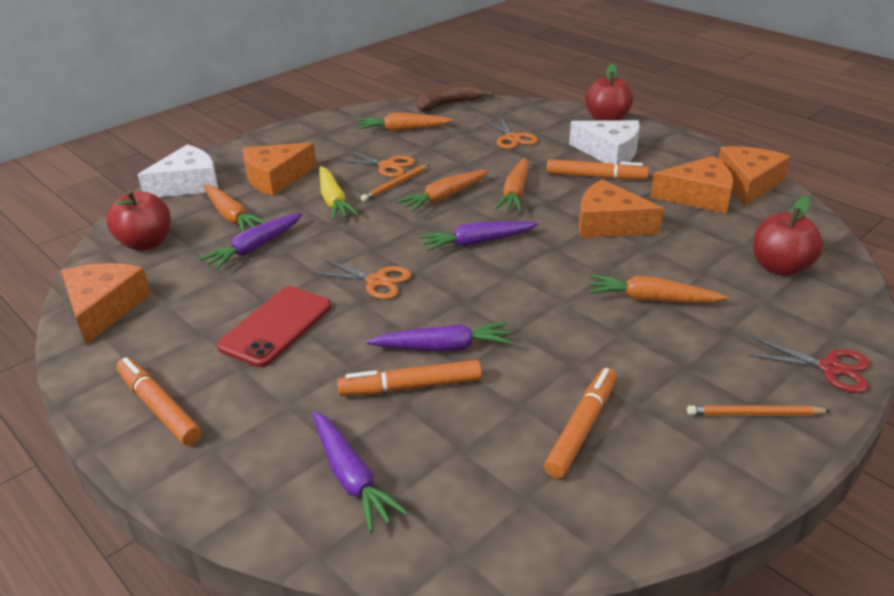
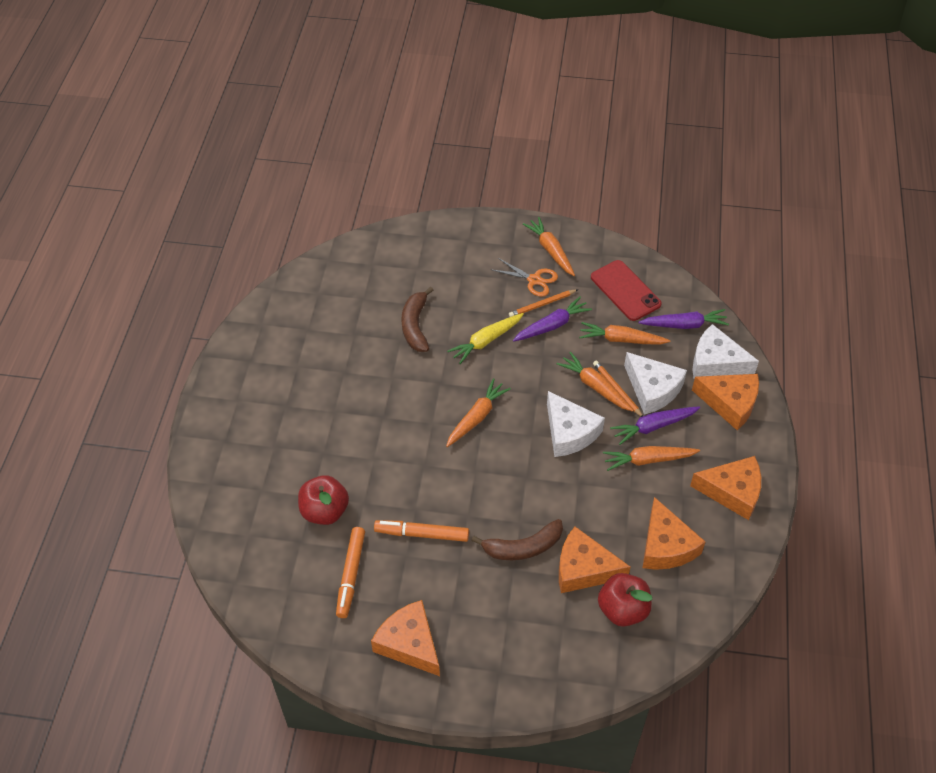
brown banana: 1 -> 2
orange marker: 4 -> 2
orange scissors: 3 -> 1
purple carrot: 4 -> 3
red apple: 3 -> 2
red scissors: 1 -> 0
white cheese: 2 -> 3

